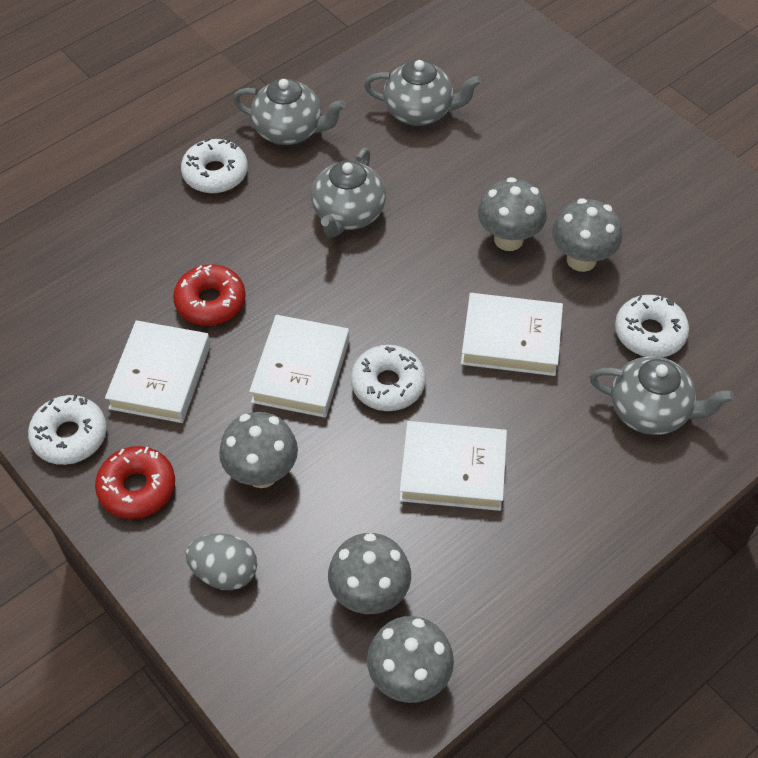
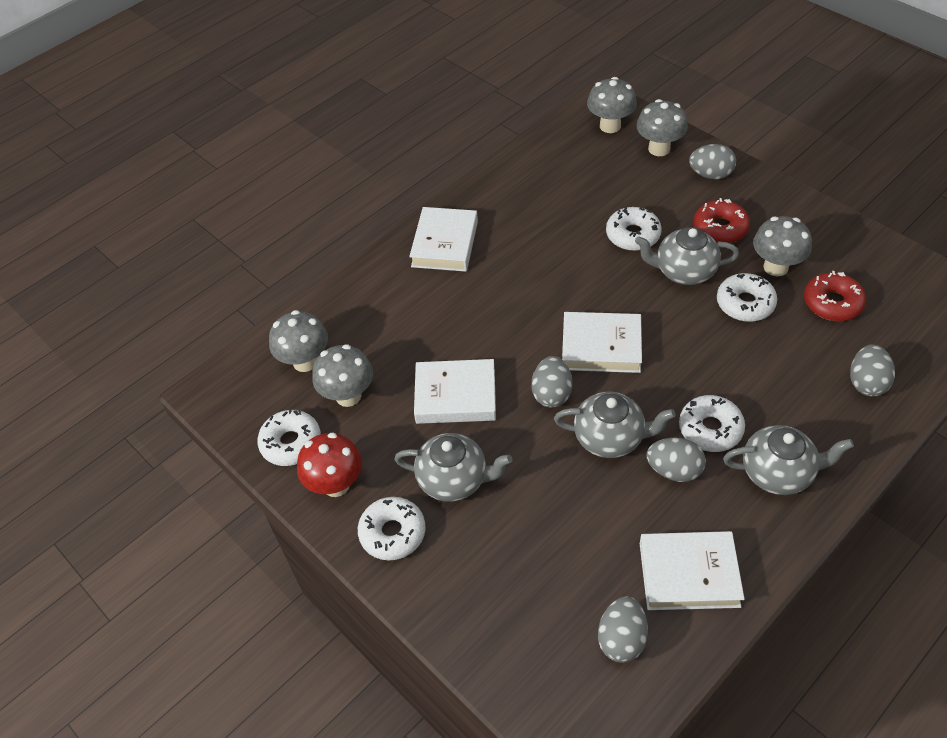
grey egg: 1 -> 5
red mushroom: 0 -> 1
white donut: 4 -> 5

